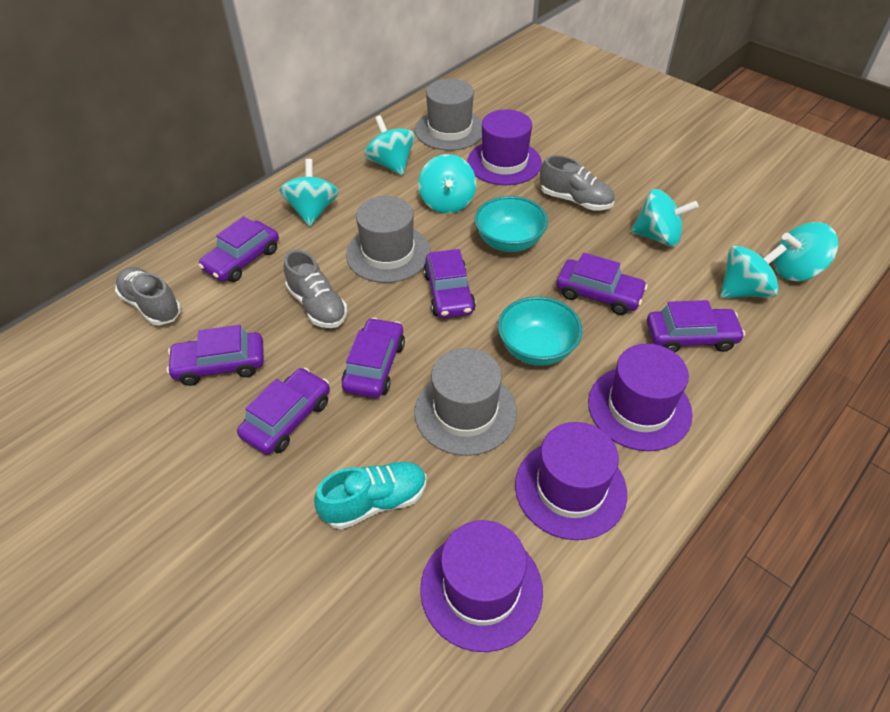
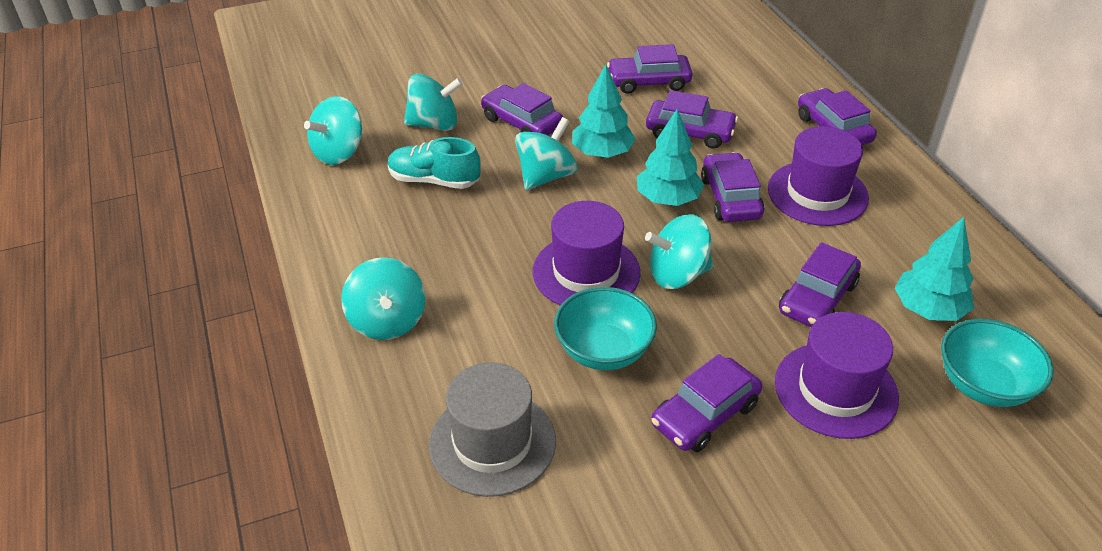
grey hat: 3 -> 1
grey shoe: 3 -> 0
purple hat: 4 -> 3
turquoise spinning top: 6 -> 5
turquoise tree: 0 -> 3

